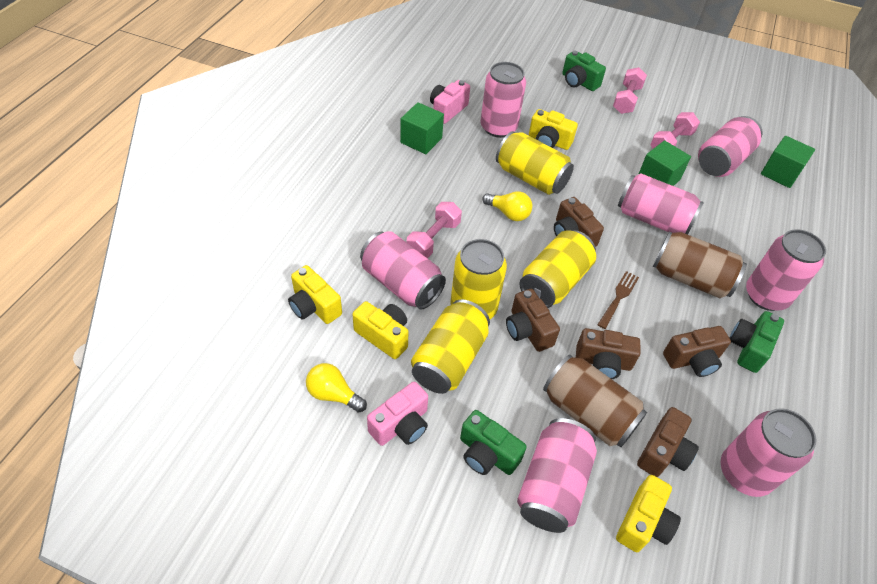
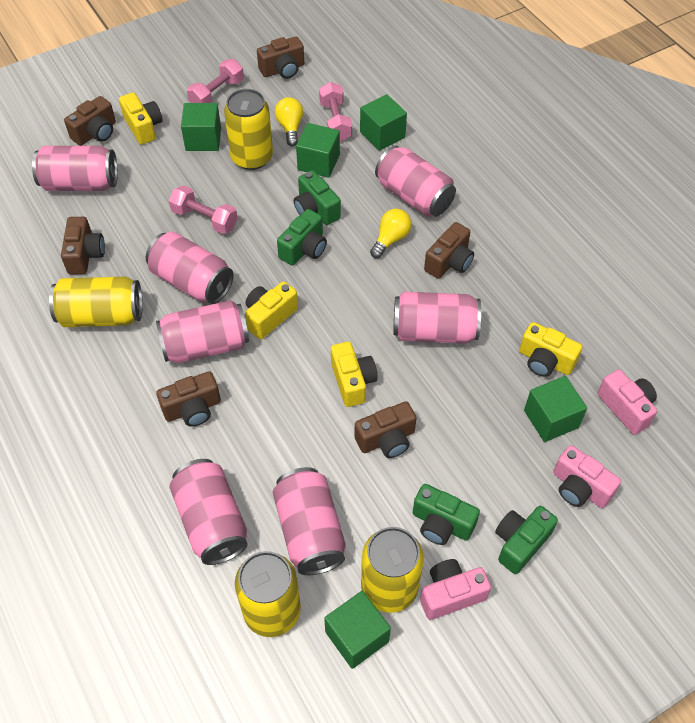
brown camera: 5 -> 6
brown can: 2 -> 0
brown fork: 1 -> 0
green camera: 3 -> 4
green cube: 3 -> 5
pink camera: 2 -> 3

